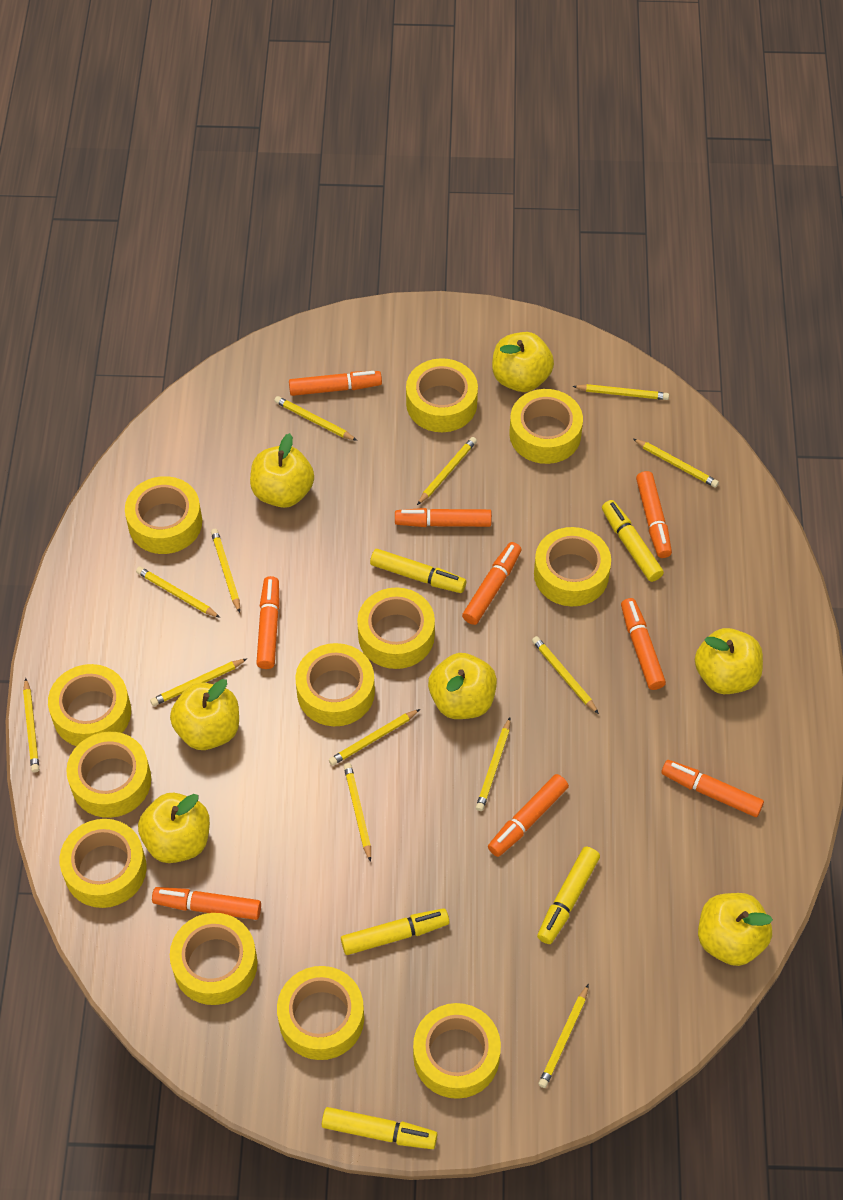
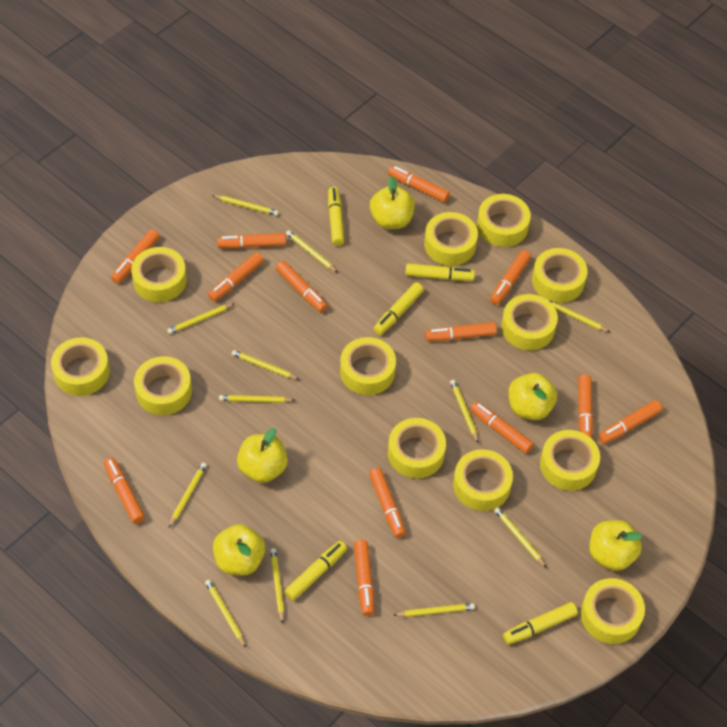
orange marker: 9 -> 13
yellow apple: 7 -> 5
yellow pencil: 13 -> 12

